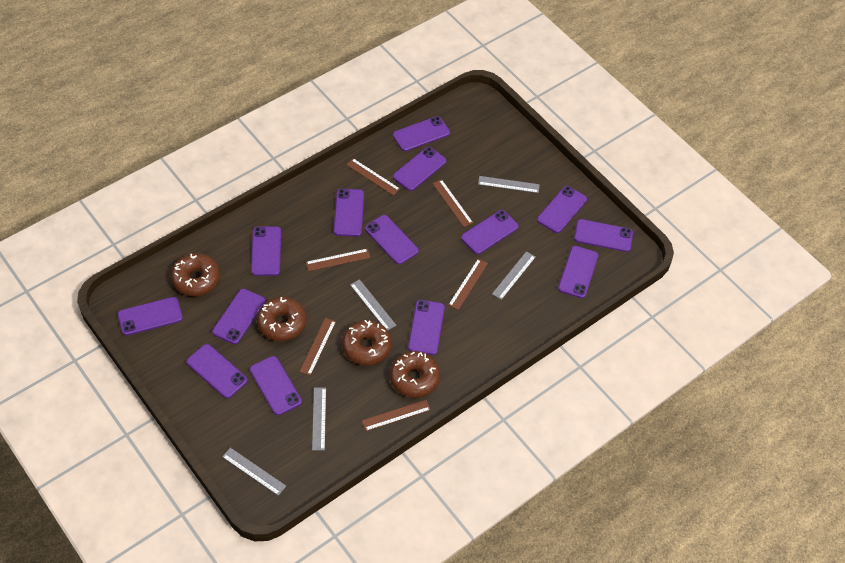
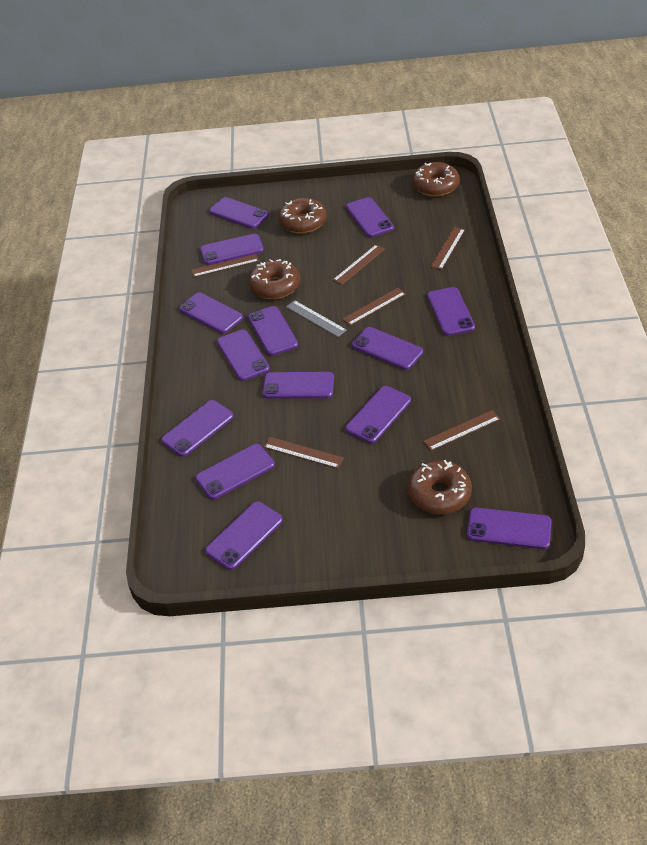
grey ruler: 5 -> 1

